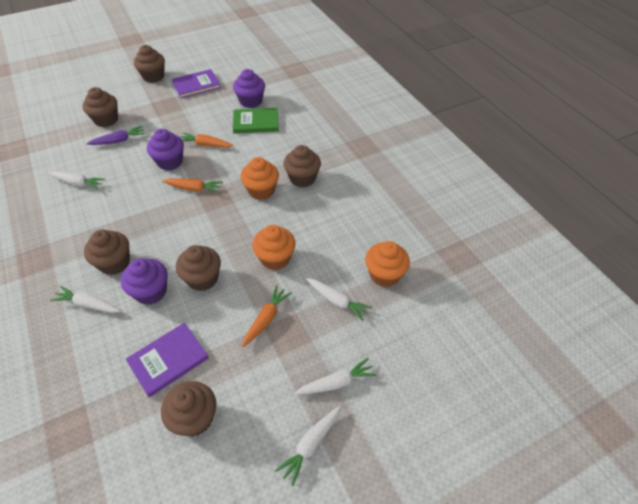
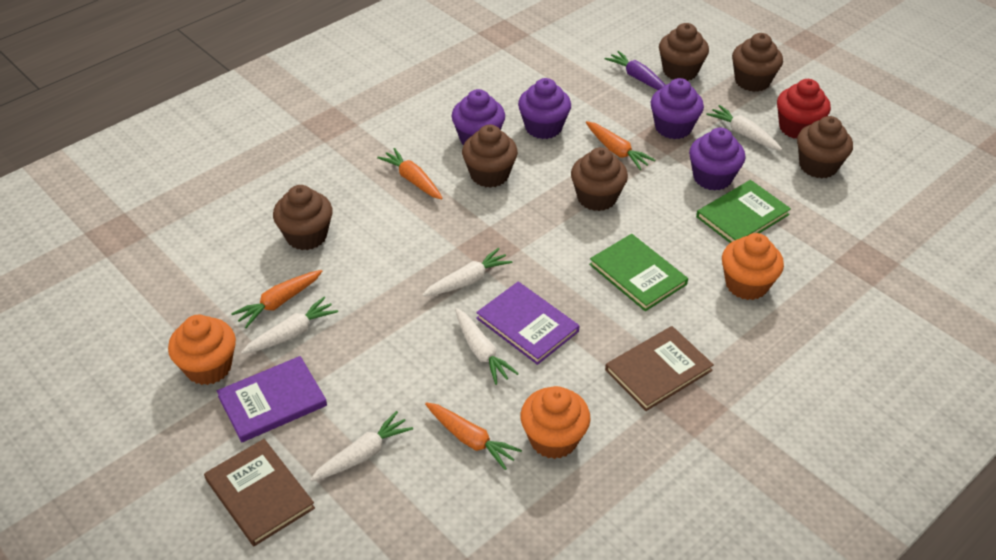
brown book: 0 -> 2
green book: 1 -> 2
orange carrot: 3 -> 4
purple cupcake: 3 -> 4
red cupcake: 0 -> 1

